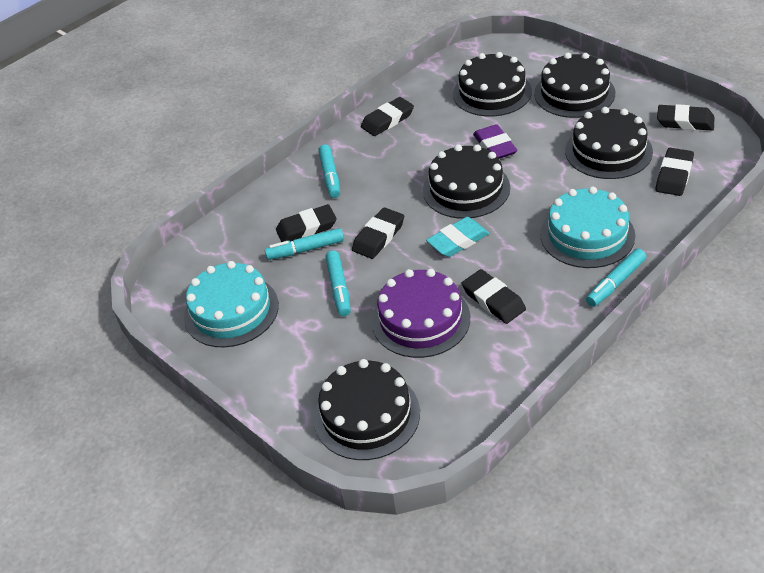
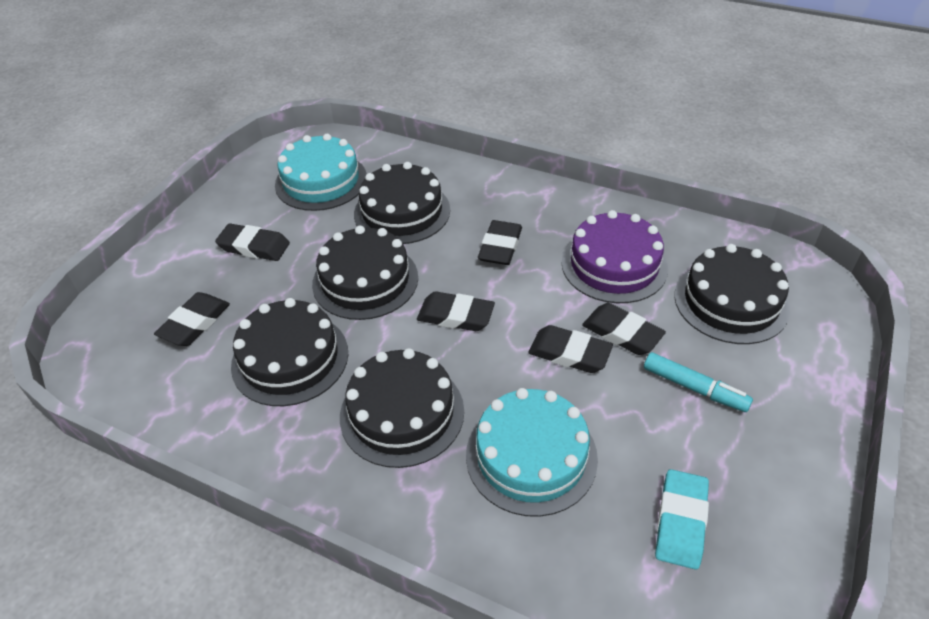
purple eraser: 1 -> 0
turquoise marker: 4 -> 1

